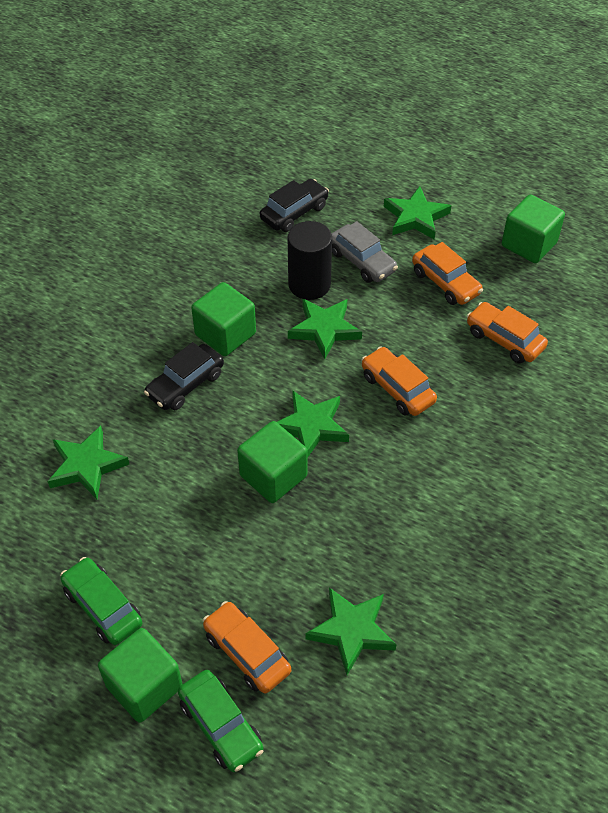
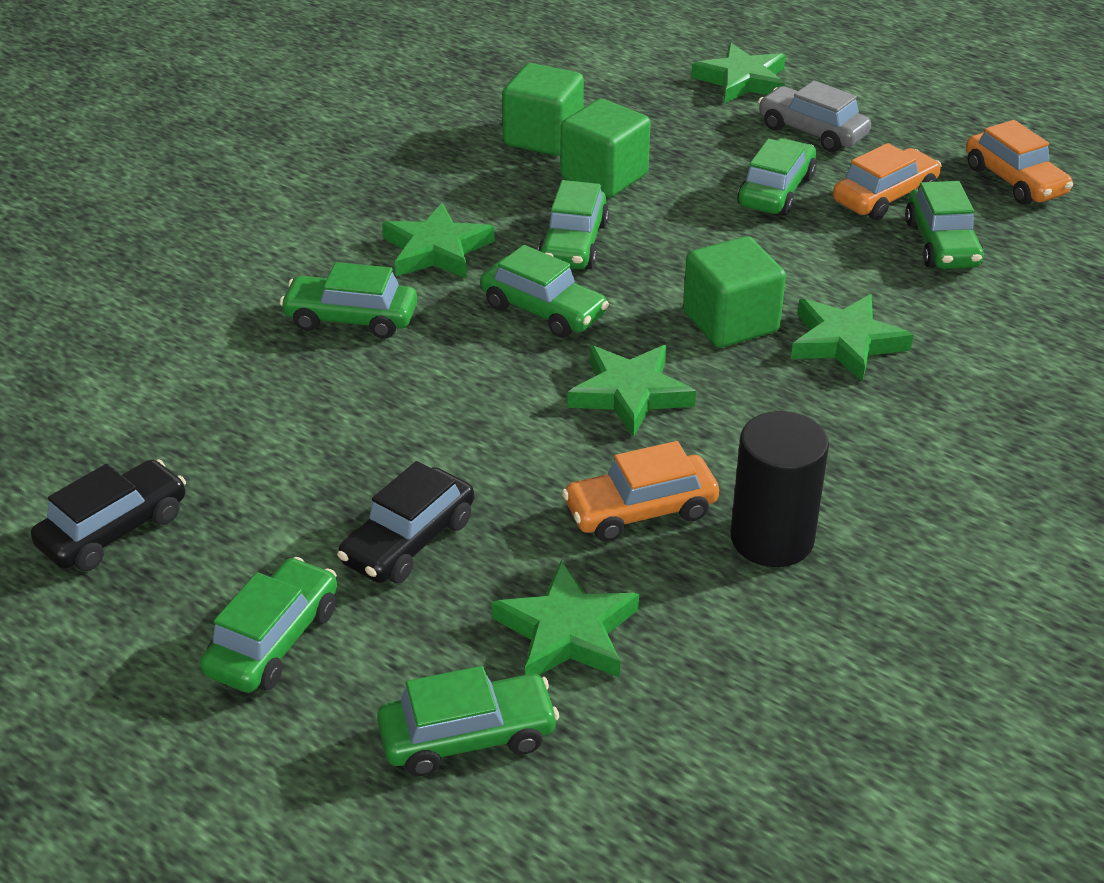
green car: 2 -> 7
green cube: 4 -> 3
orange car: 4 -> 3

